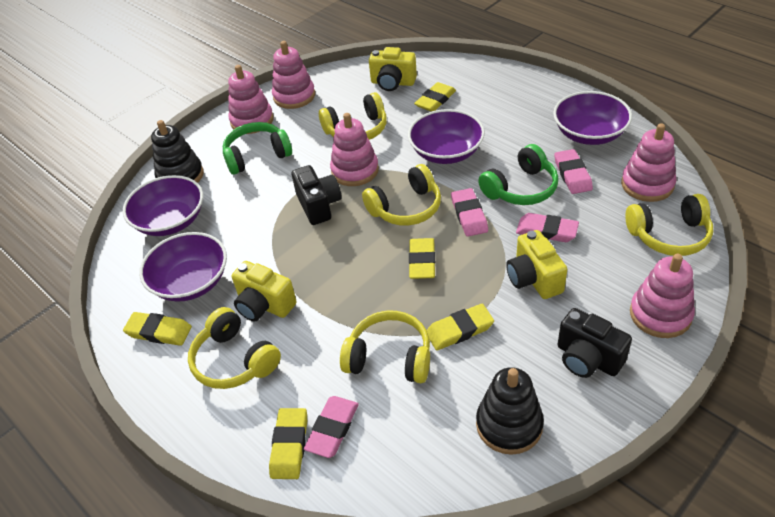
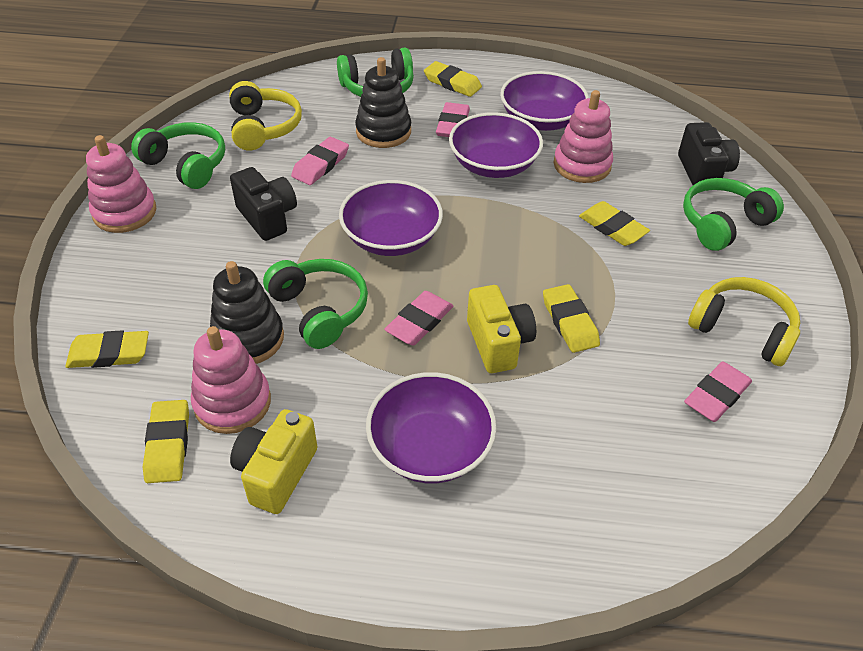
green headphones: 2 -> 4
pink stacking toy: 5 -> 3
yellow camera: 3 -> 2
yellow headphones: 5 -> 2

